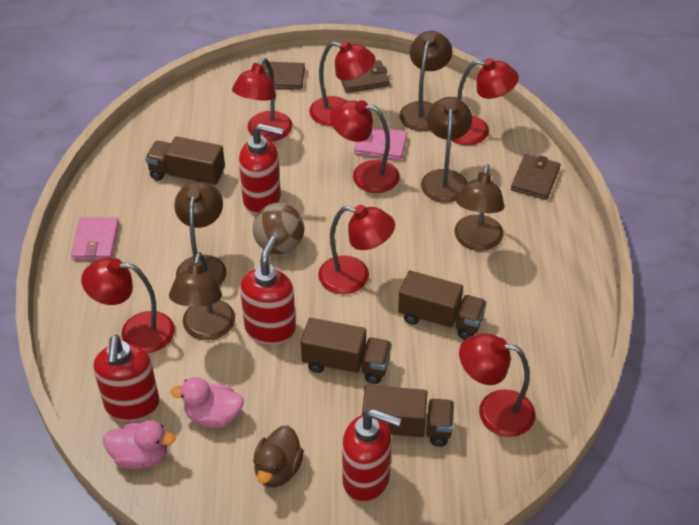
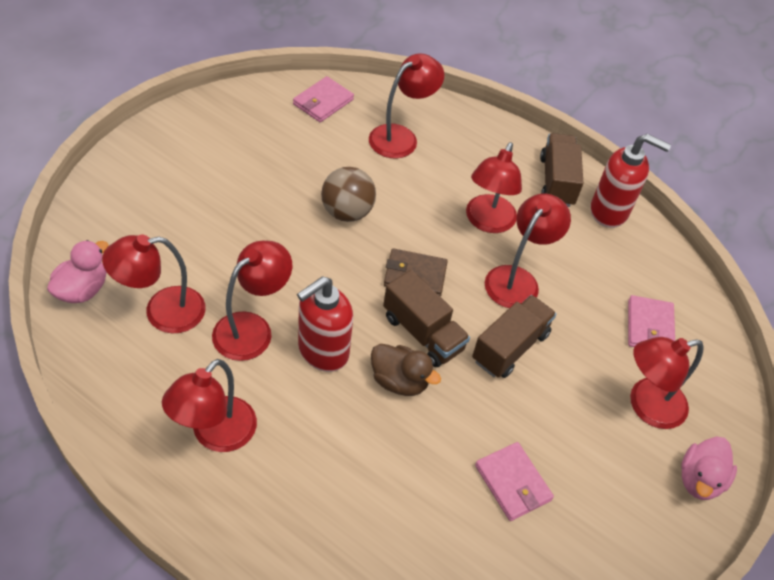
brown lamp: 5 -> 0
brown truck: 4 -> 3
brown wallet: 3 -> 1
pink wallet: 2 -> 3
red soap dispenser: 4 -> 2

